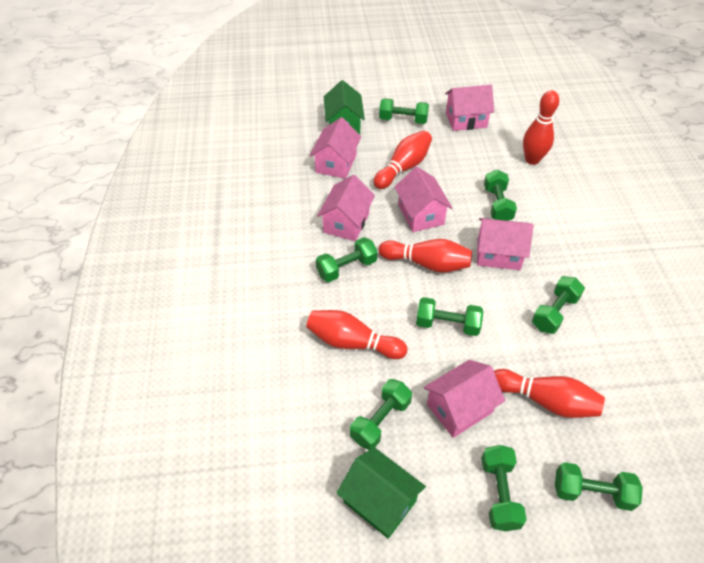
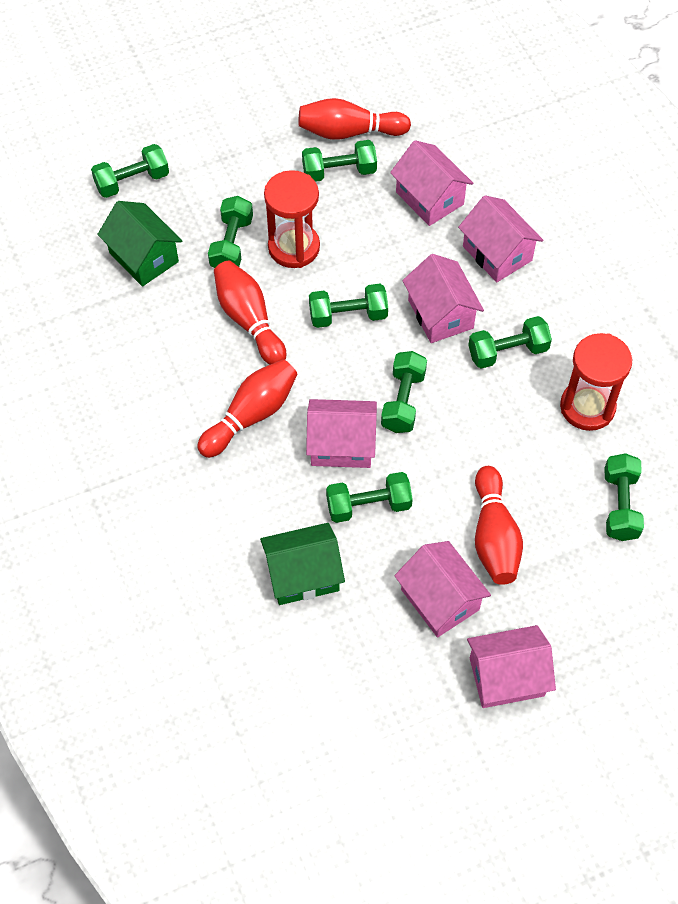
red bowling pin: 5 -> 4
red hourglass: 0 -> 2

